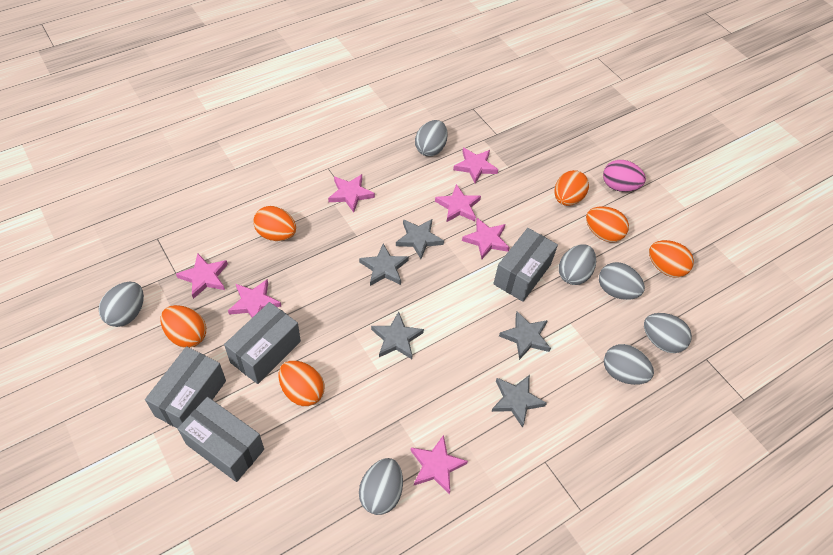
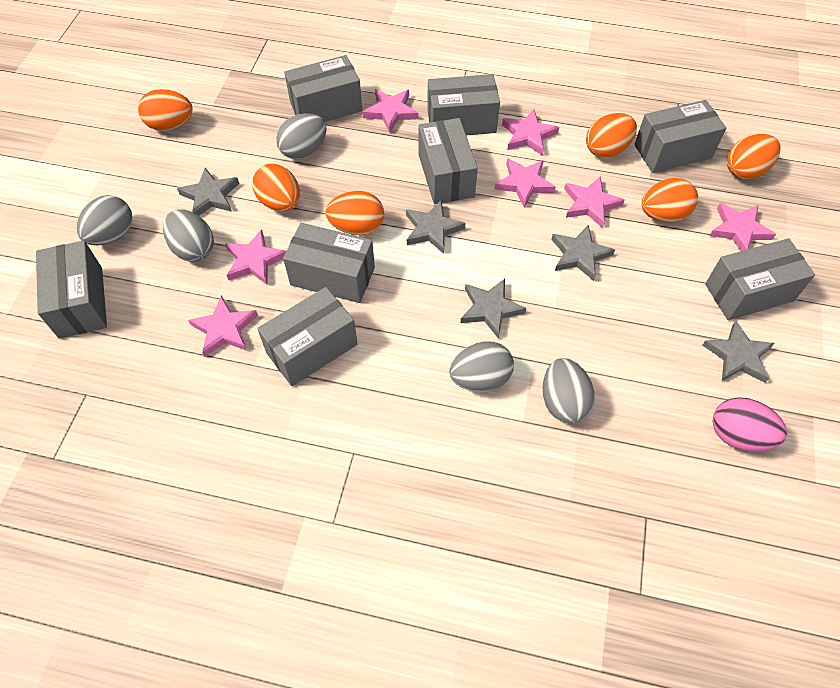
grey box: 4 -> 8
grey egg: 7 -> 5

